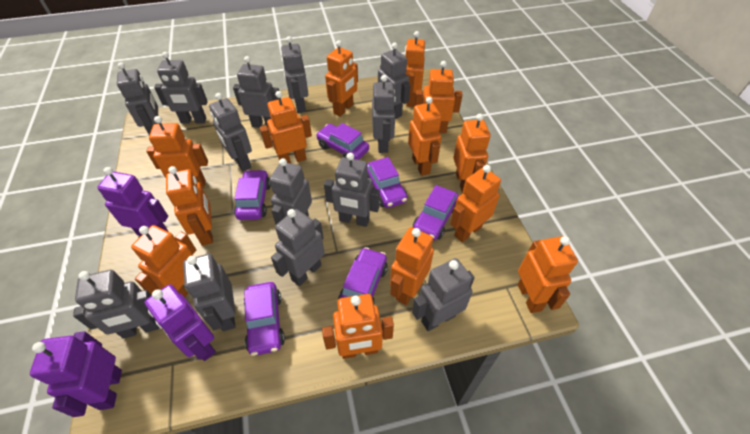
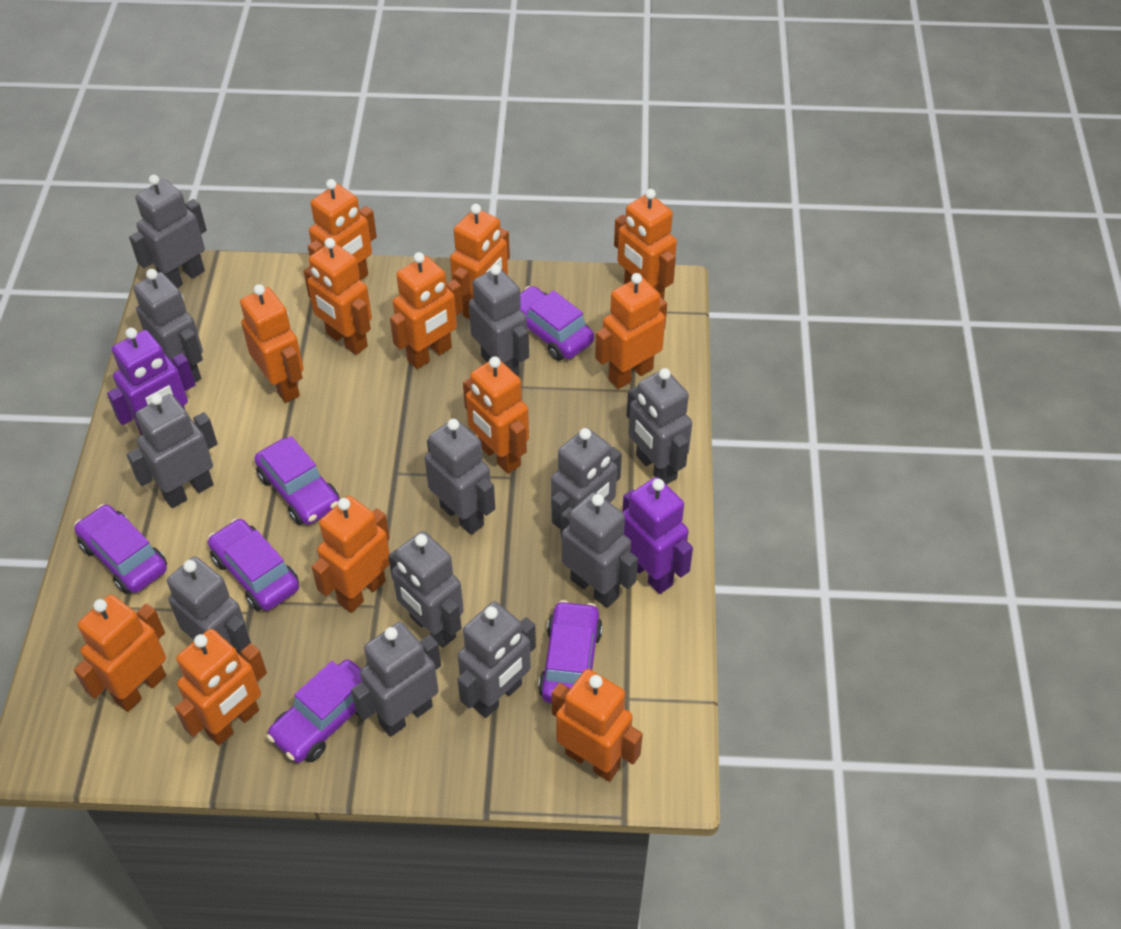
grey robot: 13 -> 12
orange robot: 13 -> 12
purple robot: 3 -> 2

